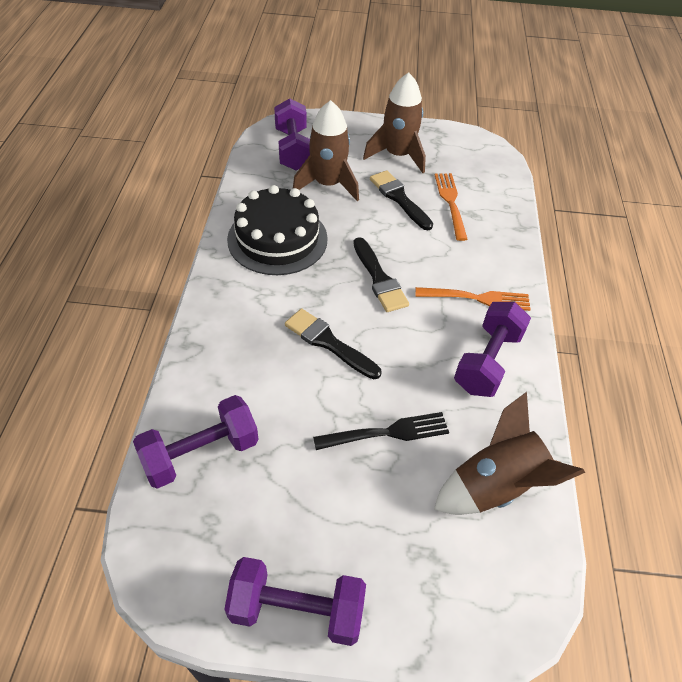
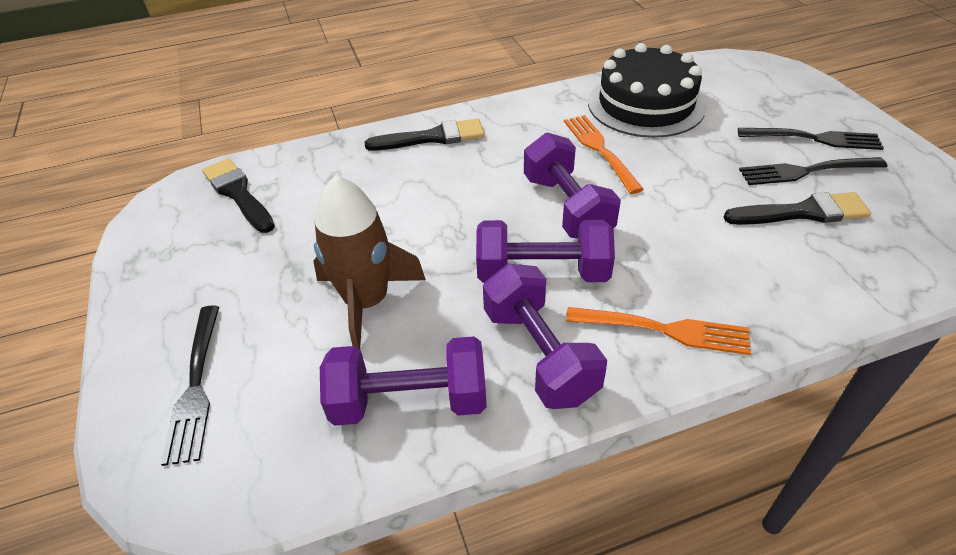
black fork: 1 -> 3
brown rocket: 3 -> 1

